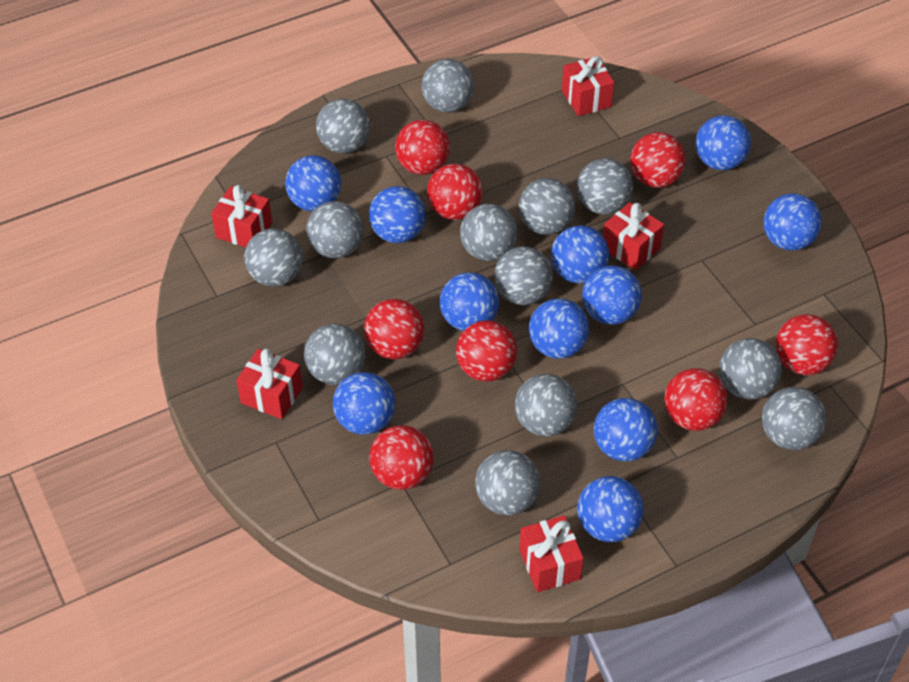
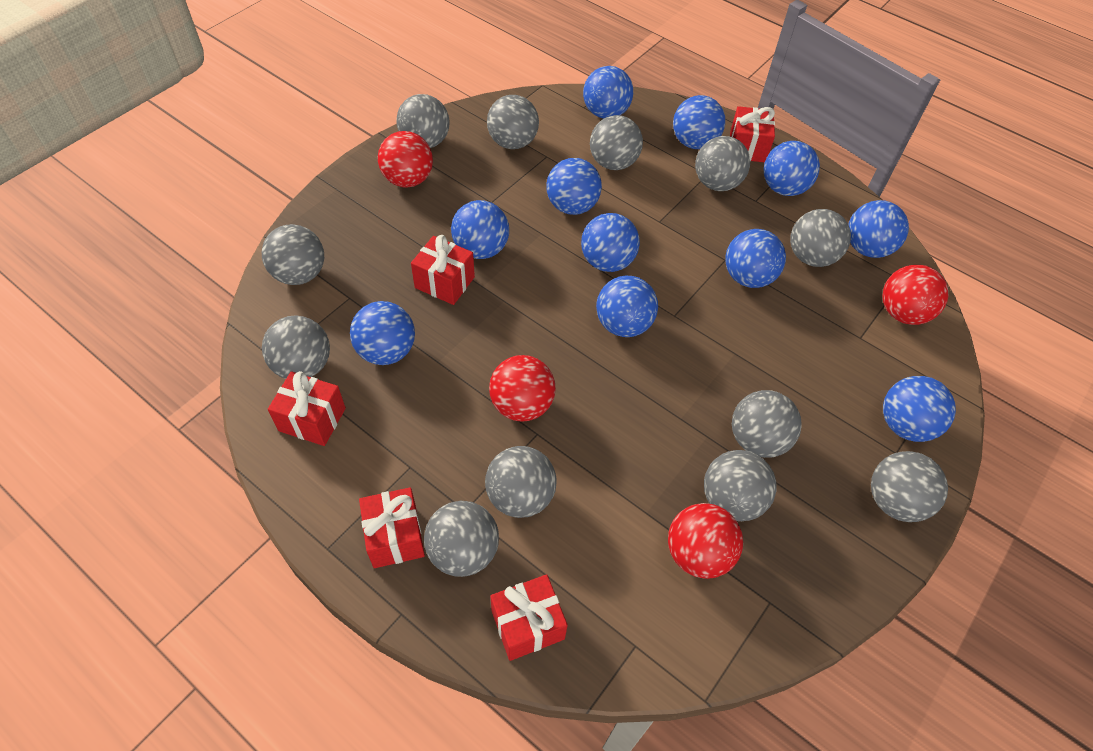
grey ball: 13 -> 12
red ball: 8 -> 4

